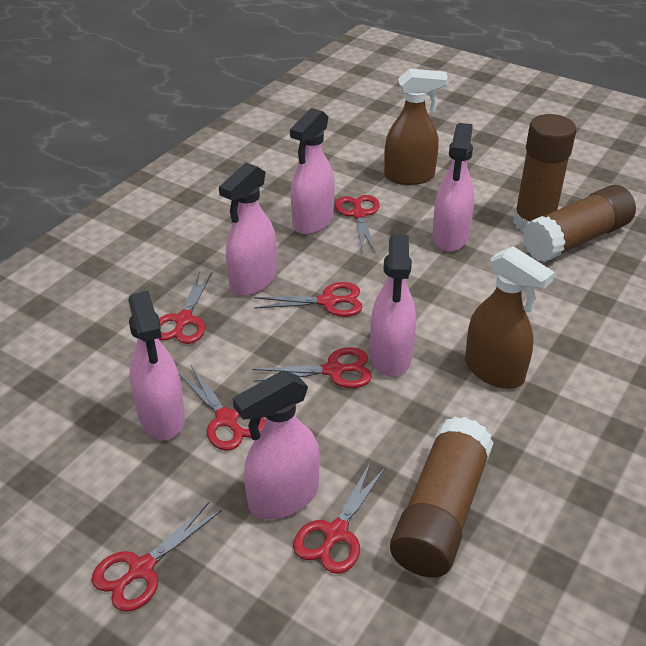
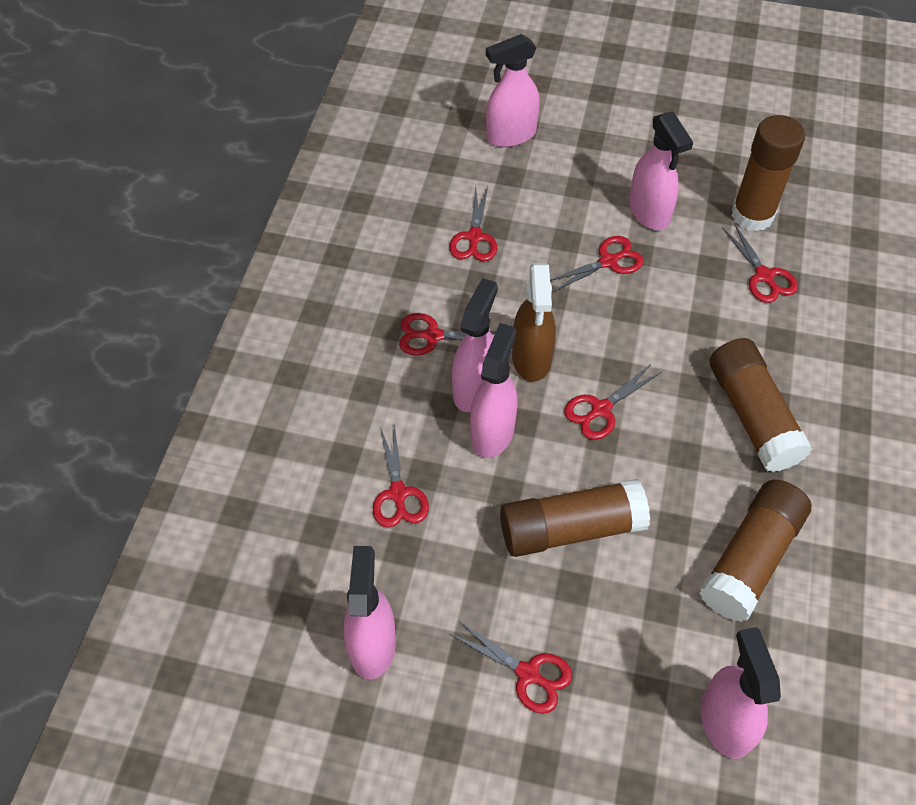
brown glue stick: 3 -> 4
brown spray bottle: 2 -> 1

